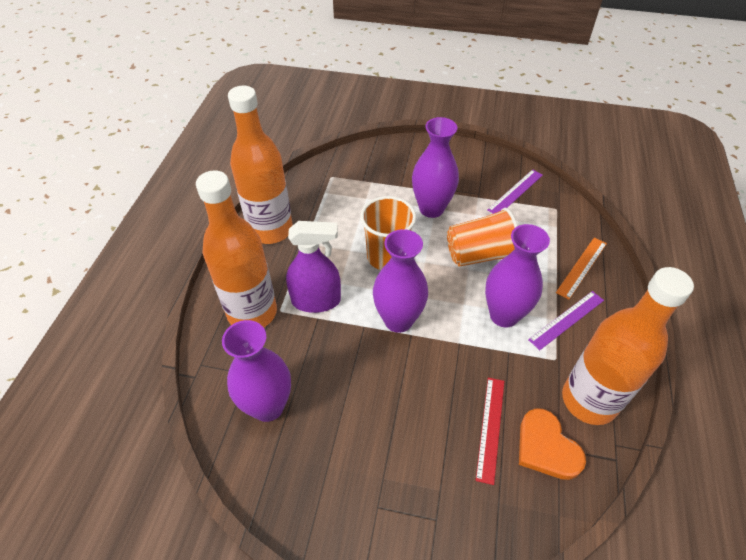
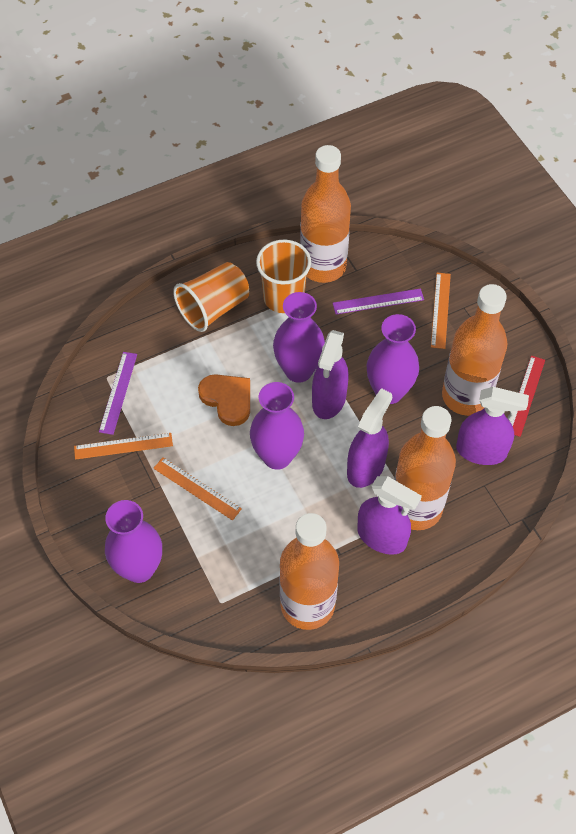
orange bottle: 3 -> 4
orange ruler: 1 -> 3
purple spray bottle: 1 -> 4

